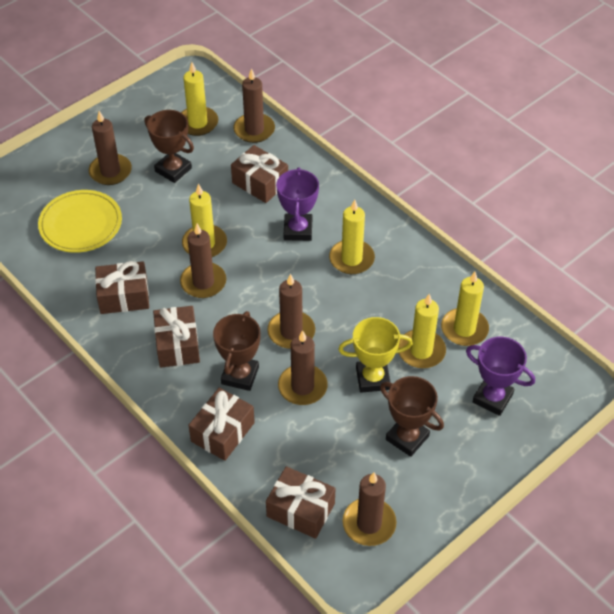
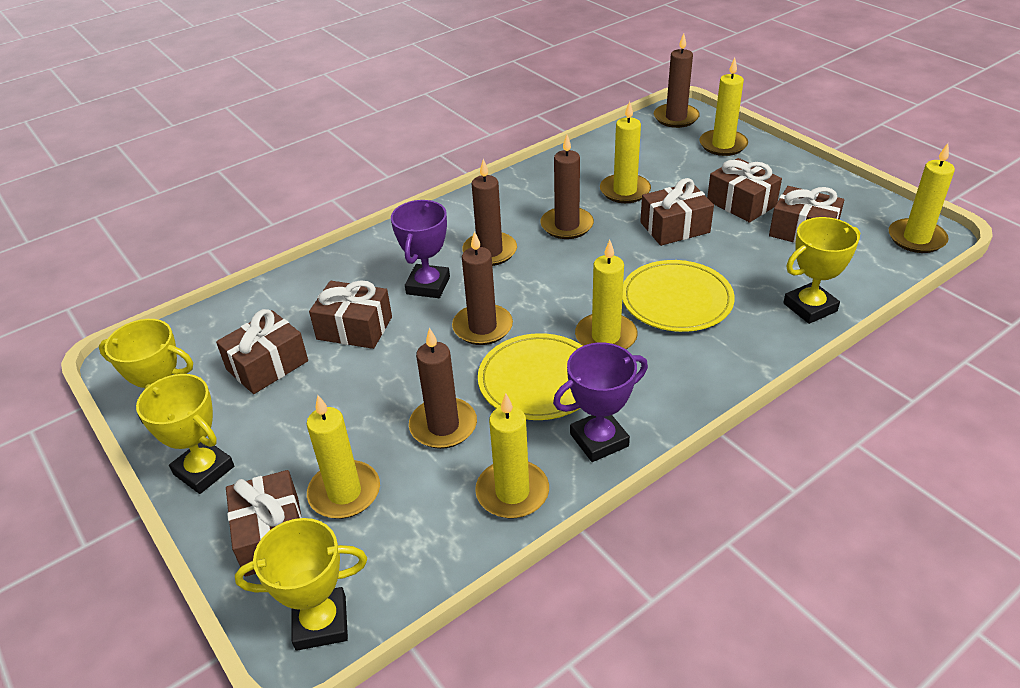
brown candle: 6 -> 5
brown gift: 5 -> 6
brown trophy: 3 -> 0
yellow candle: 5 -> 6
yellow plate: 1 -> 2
yellow trophy: 1 -> 4

